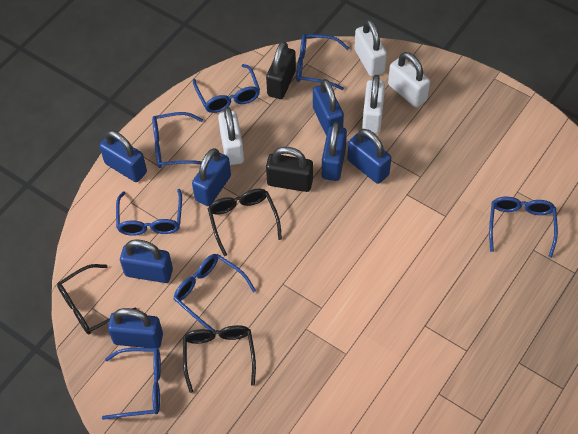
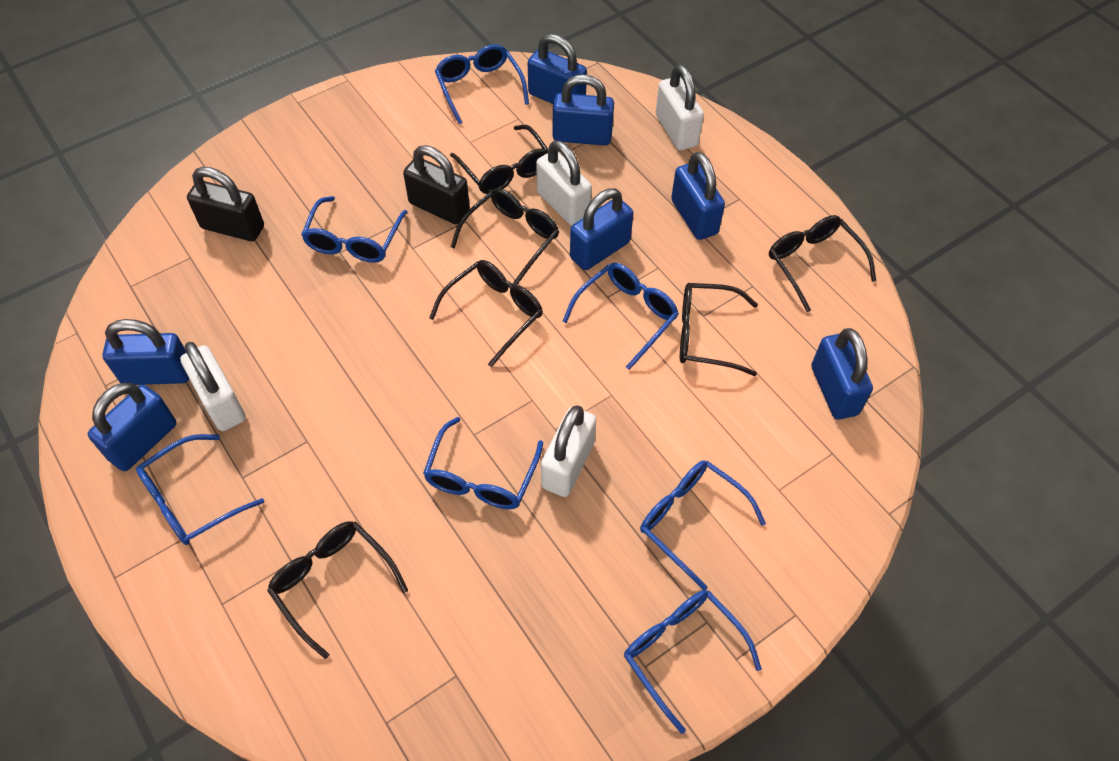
black glasses: 3 -> 6

